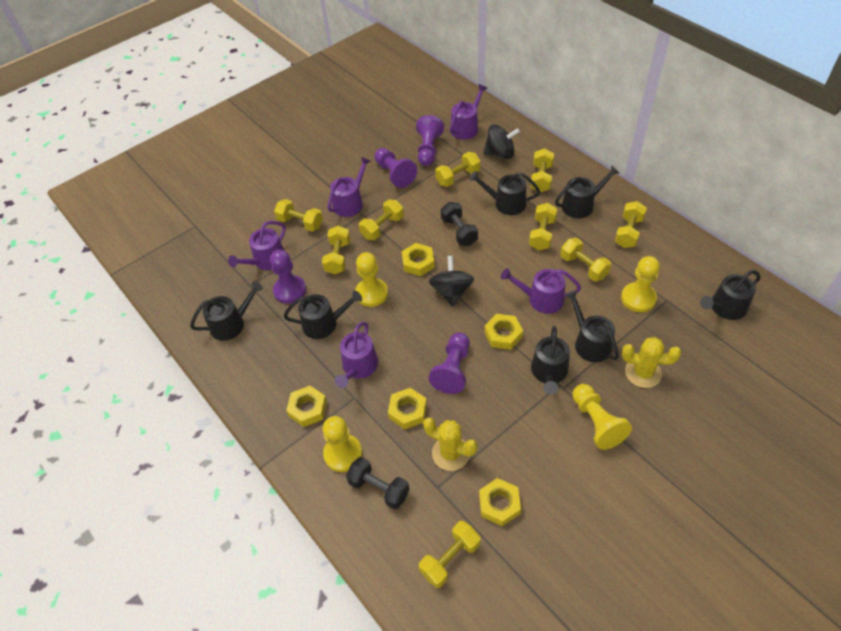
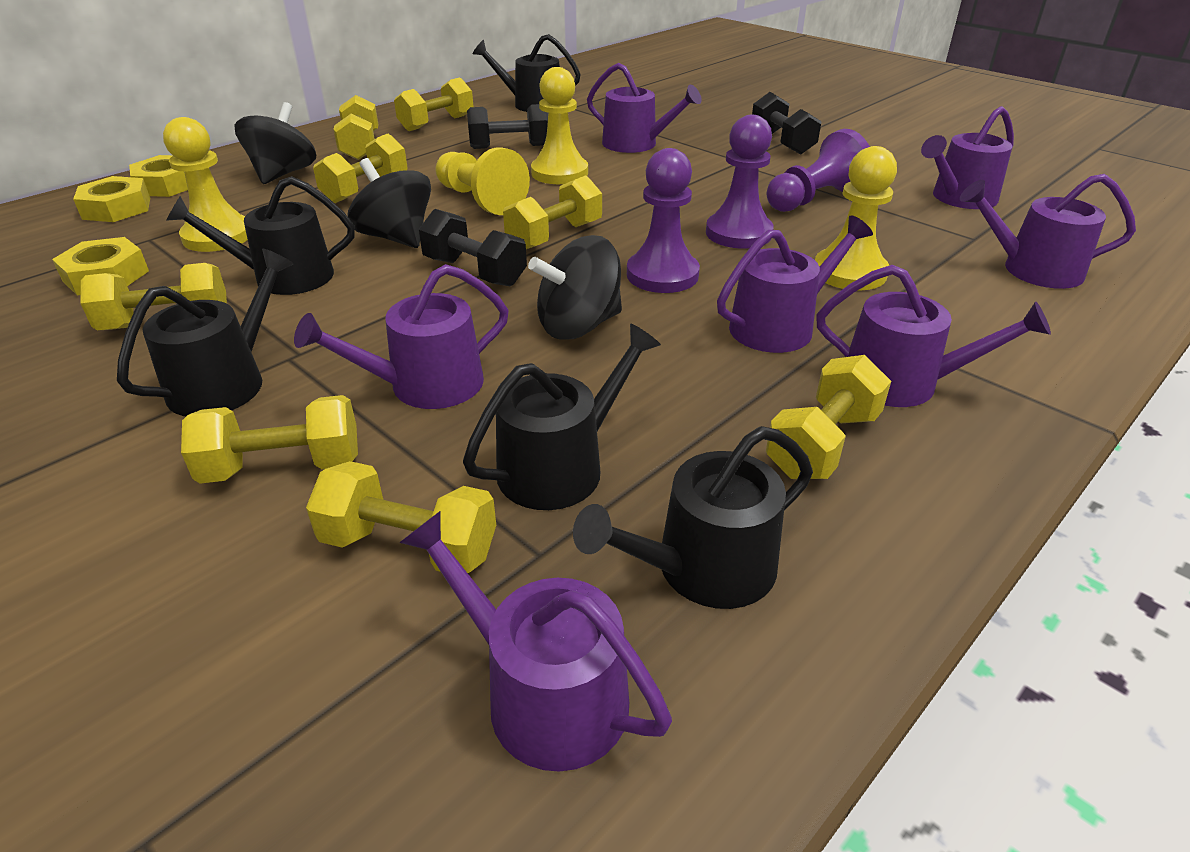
black dumbbell: 2 -> 3
black spinning top: 2 -> 3
black watering can: 7 -> 5
purple pawn: 4 -> 3
purple watering can: 5 -> 7
yellow cactus: 2 -> 0
yellow dumbbell: 9 -> 8
yellow nut: 5 -> 3

